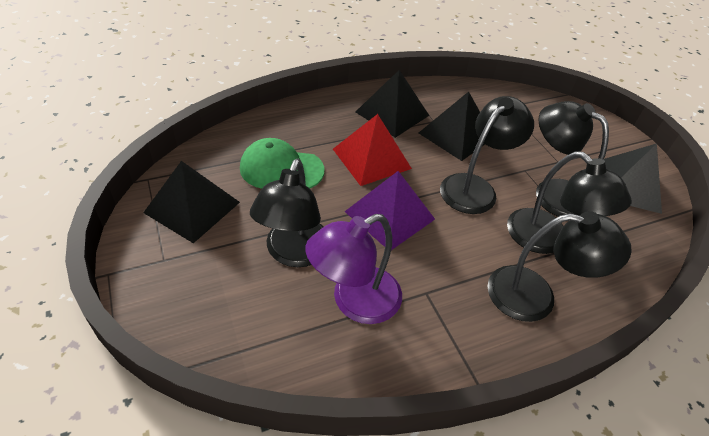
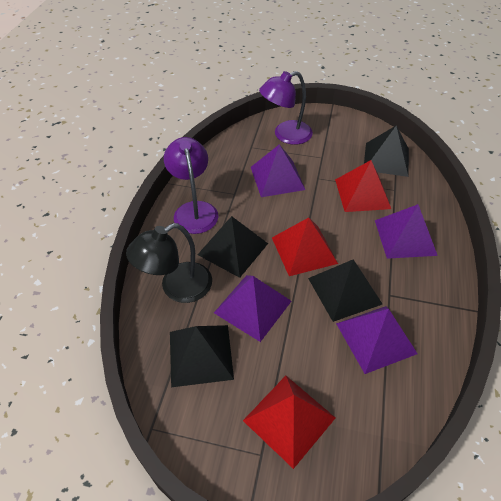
black lamp: 5 -> 1
green cap: 1 -> 0
purple lamp: 1 -> 2
purple pyramid: 1 -> 4
red pyramid: 1 -> 3

